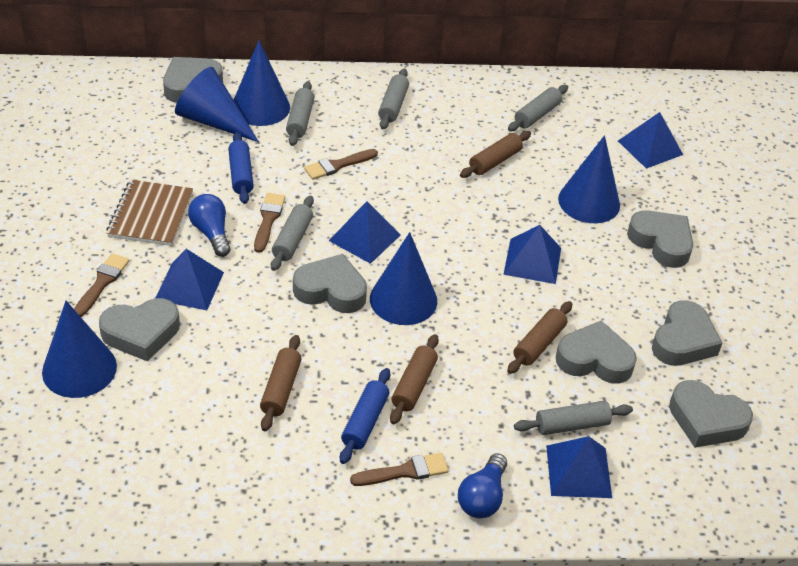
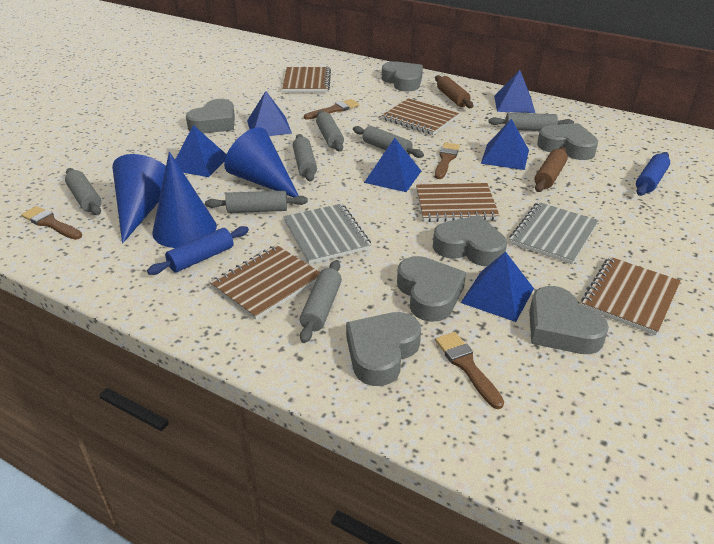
blue cone: 5 -> 3
blue light bulb: 2 -> 0
blue pyramid: 5 -> 6
brown notebook: 1 -> 5
brown rolling pin: 4 -> 2
grey notebook: 0 -> 2
grey rolling pin: 5 -> 7

